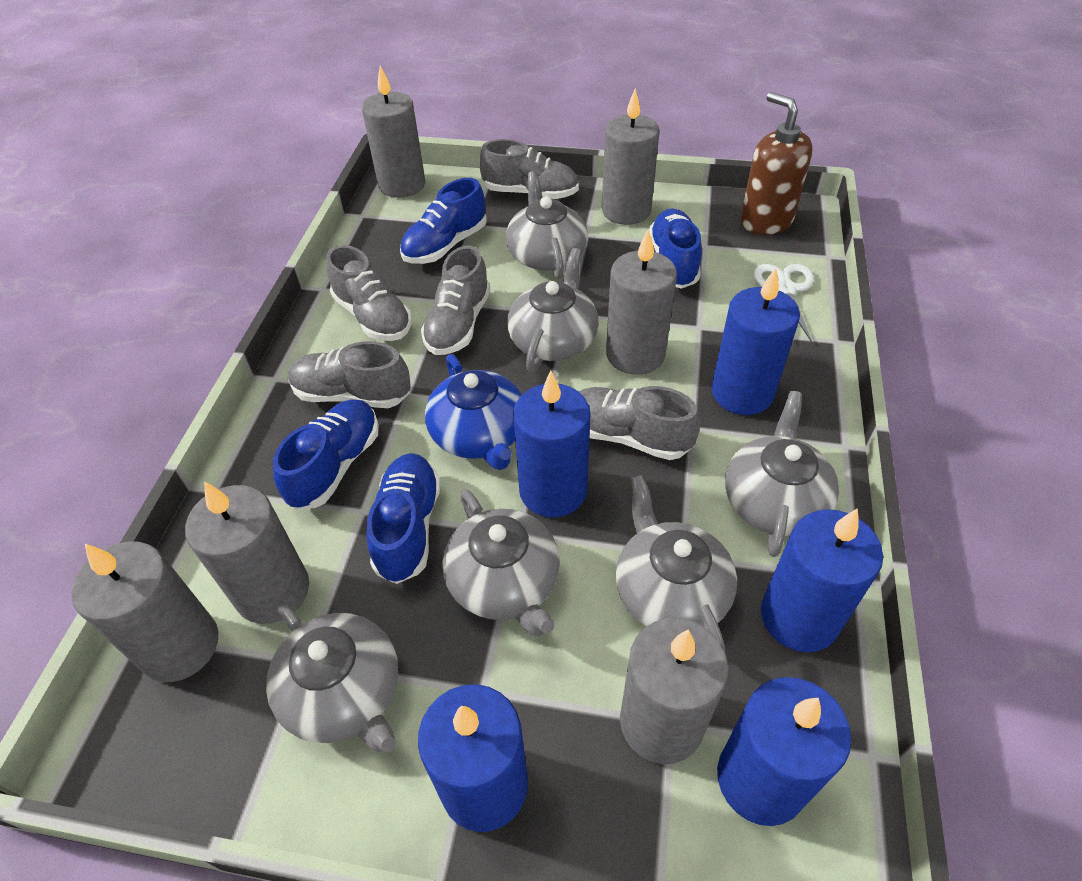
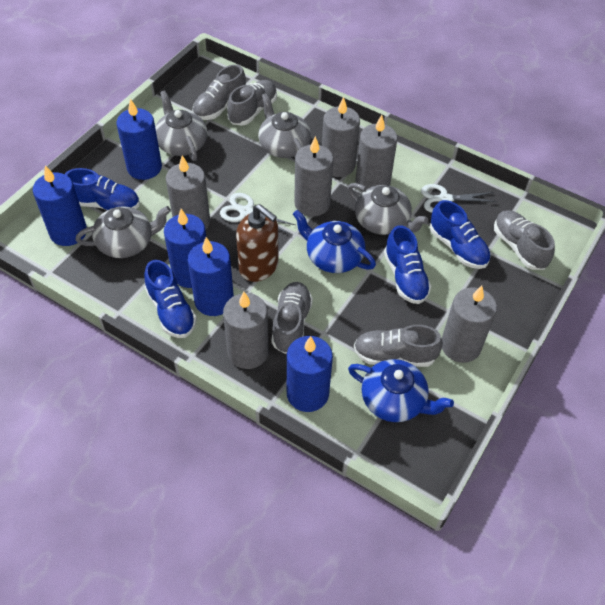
blue teapot: 1 -> 2
grey teapot: 6 -> 4
white scissors: 1 -> 2

